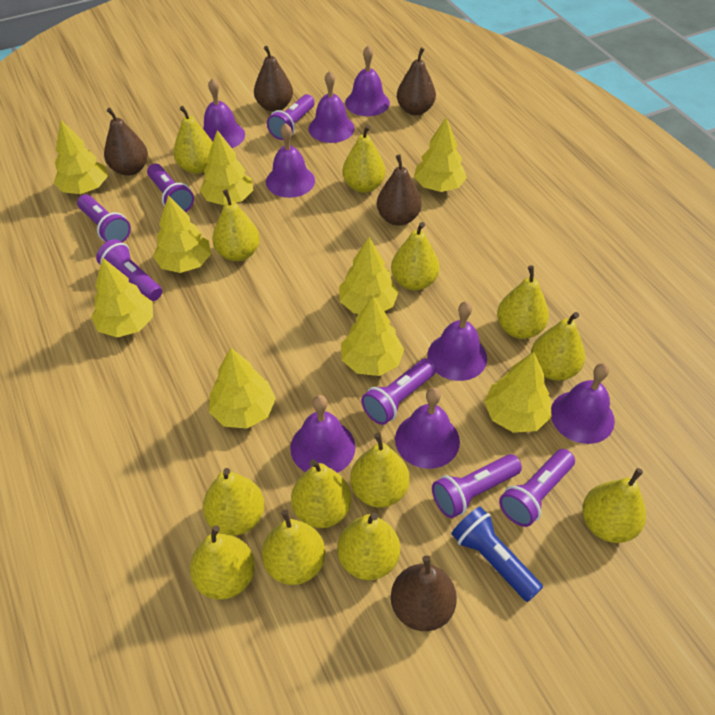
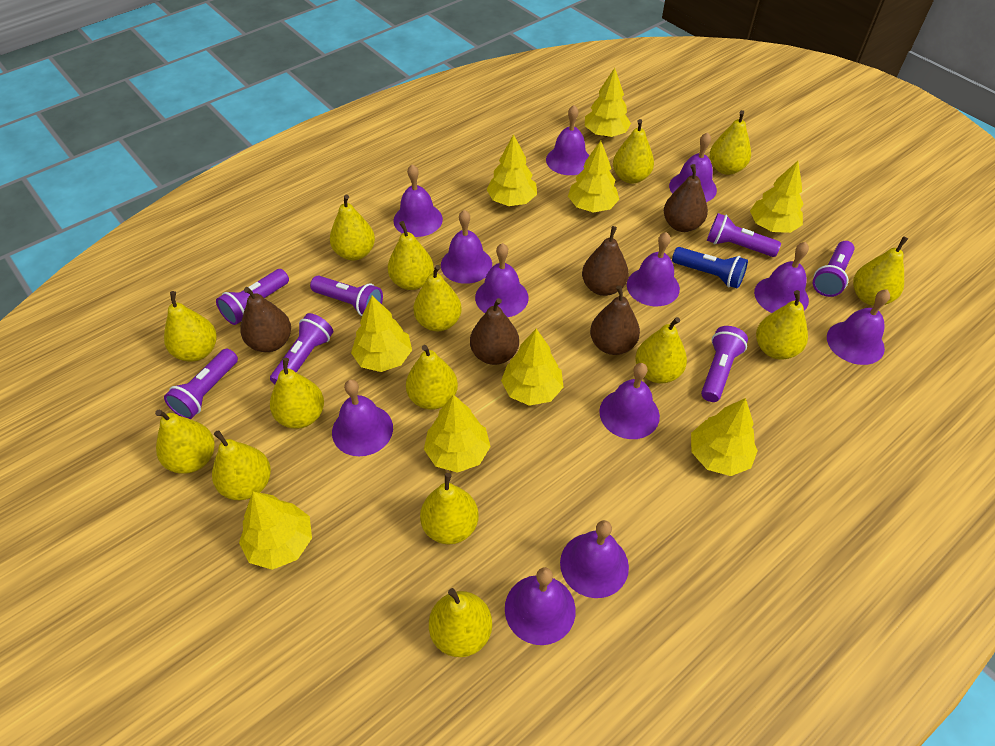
purple bell: 8 -> 12
yellow pear: 13 -> 15

